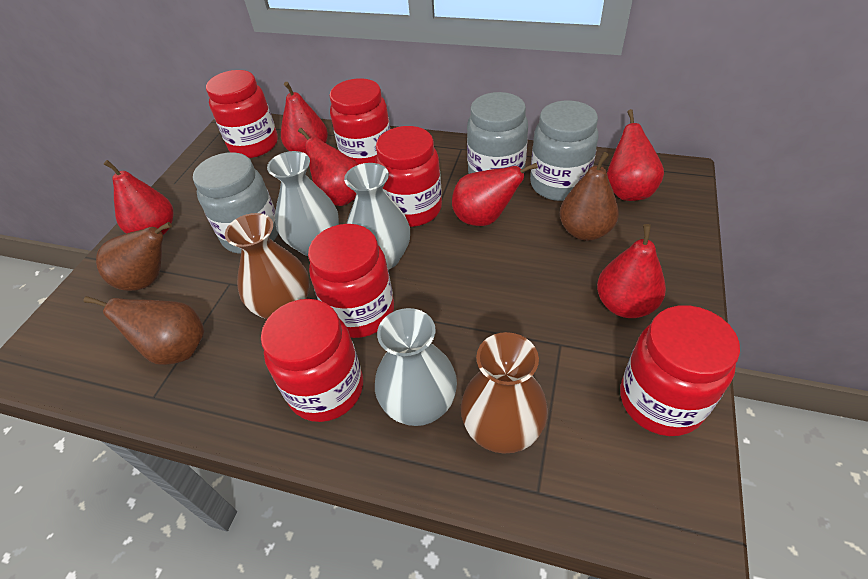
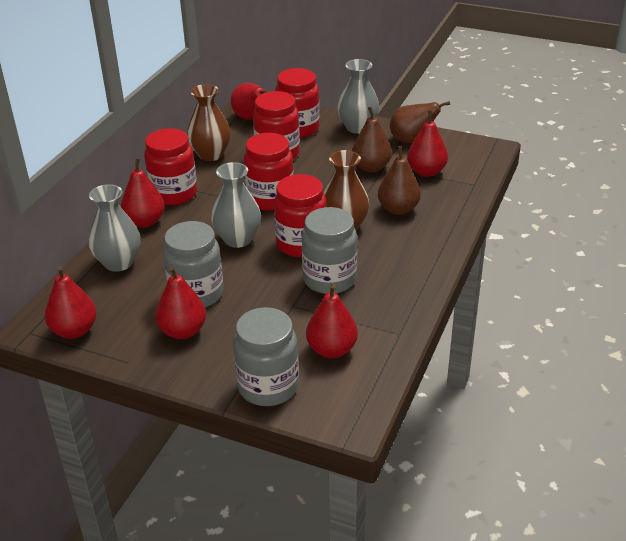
red jar: 6 -> 5

